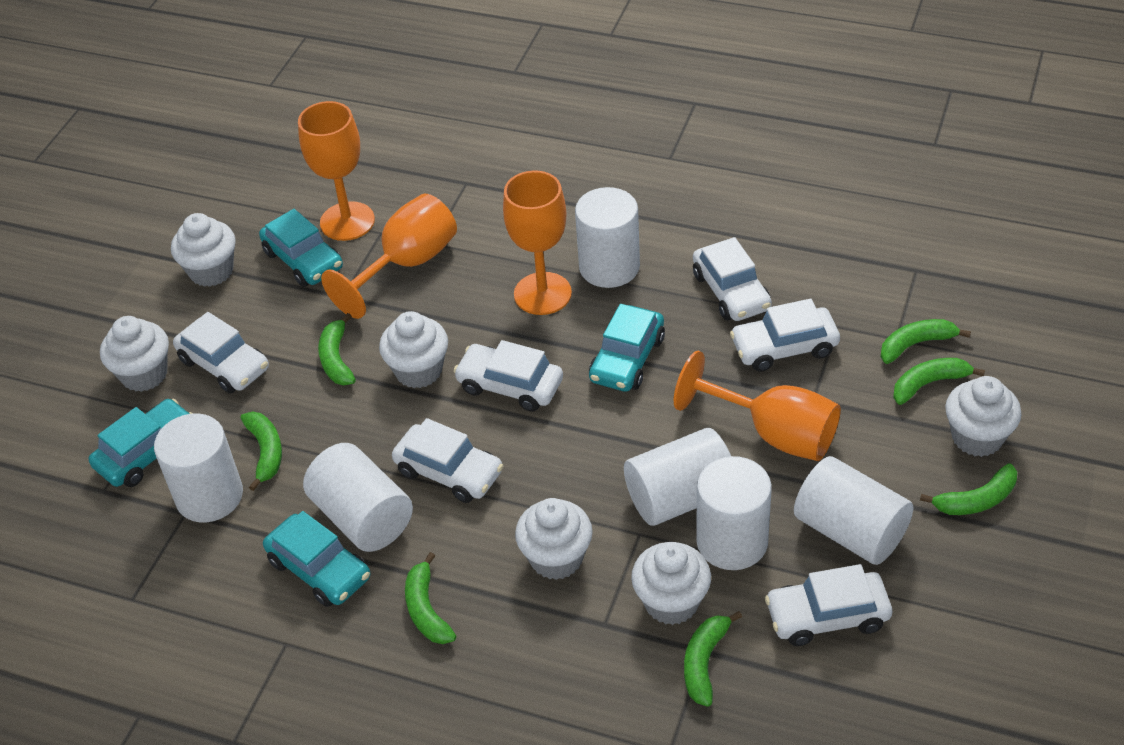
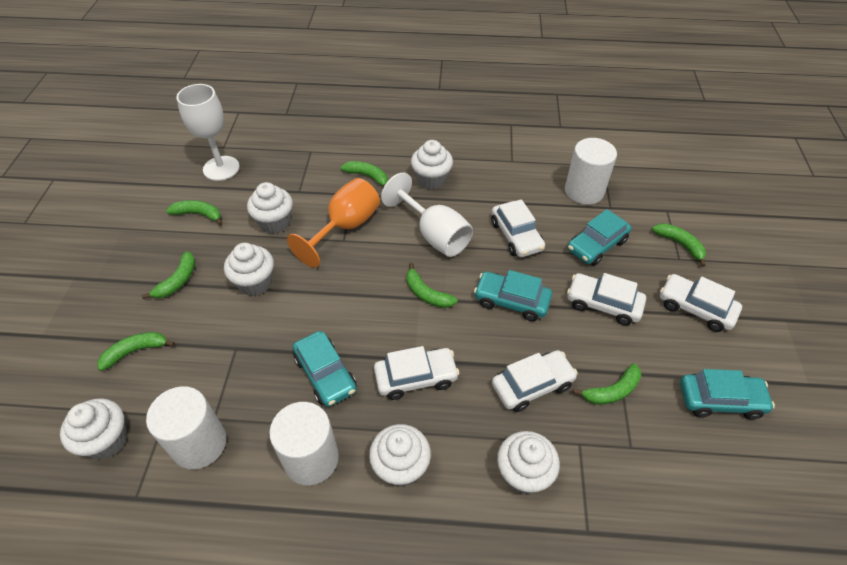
orange goblet: 4 -> 1
white car: 6 -> 5
white cylinder: 6 -> 3
white goblet: 0 -> 2

